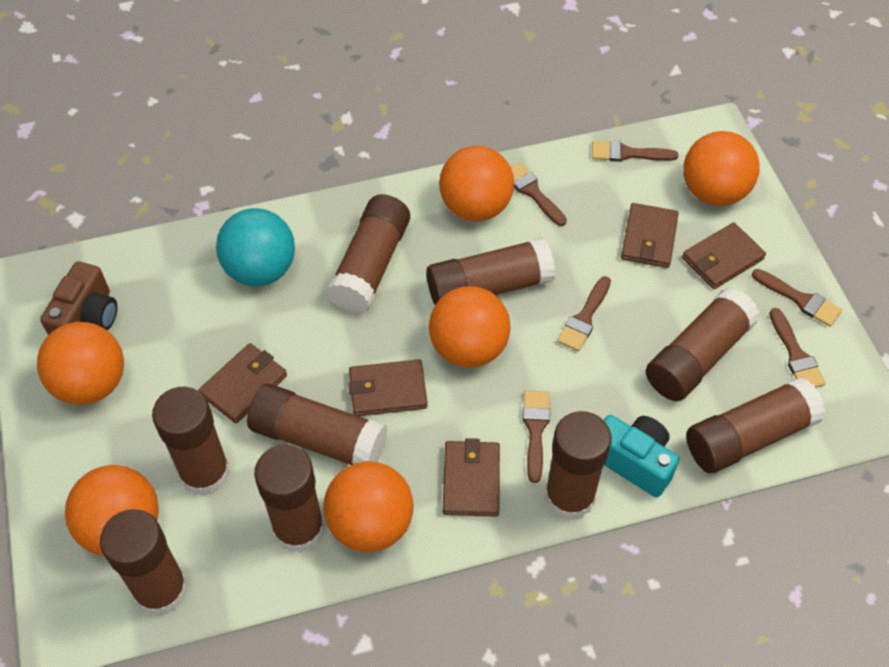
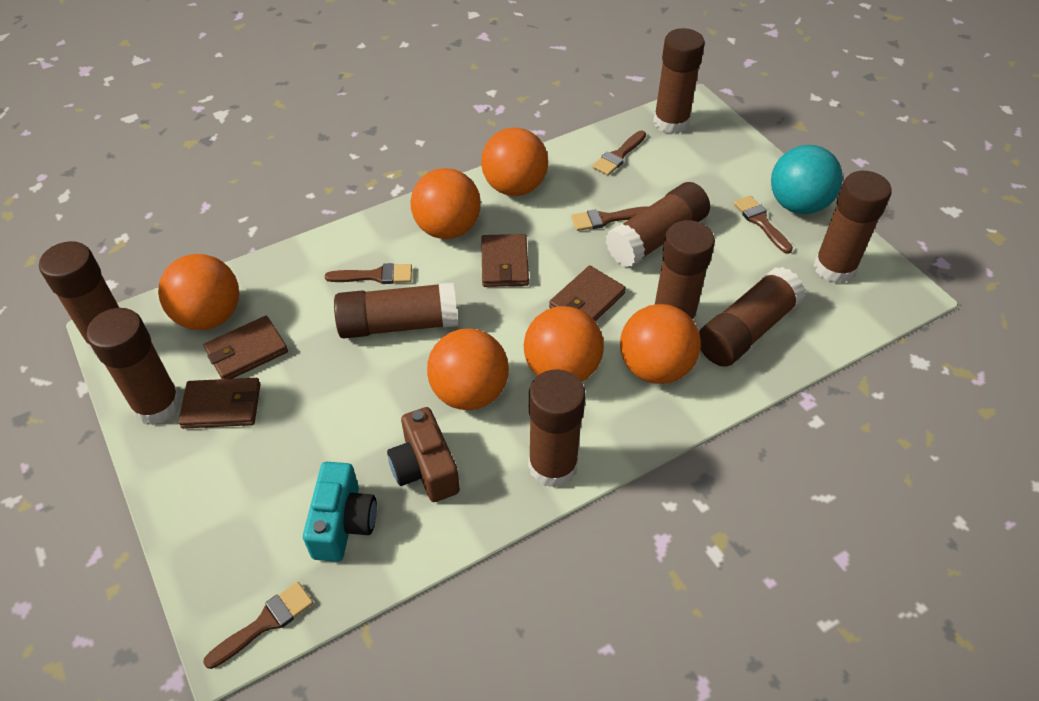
brown brush: 6 -> 5
brown wallet: 5 -> 4

